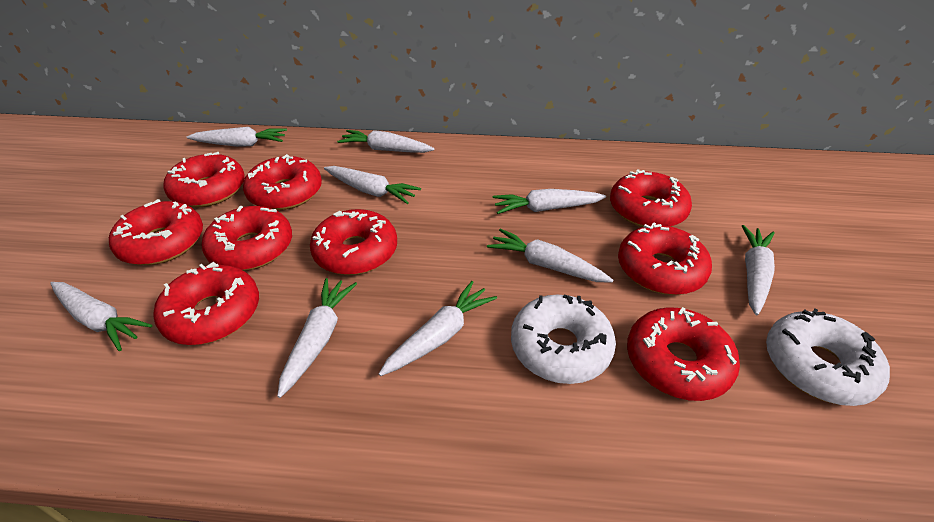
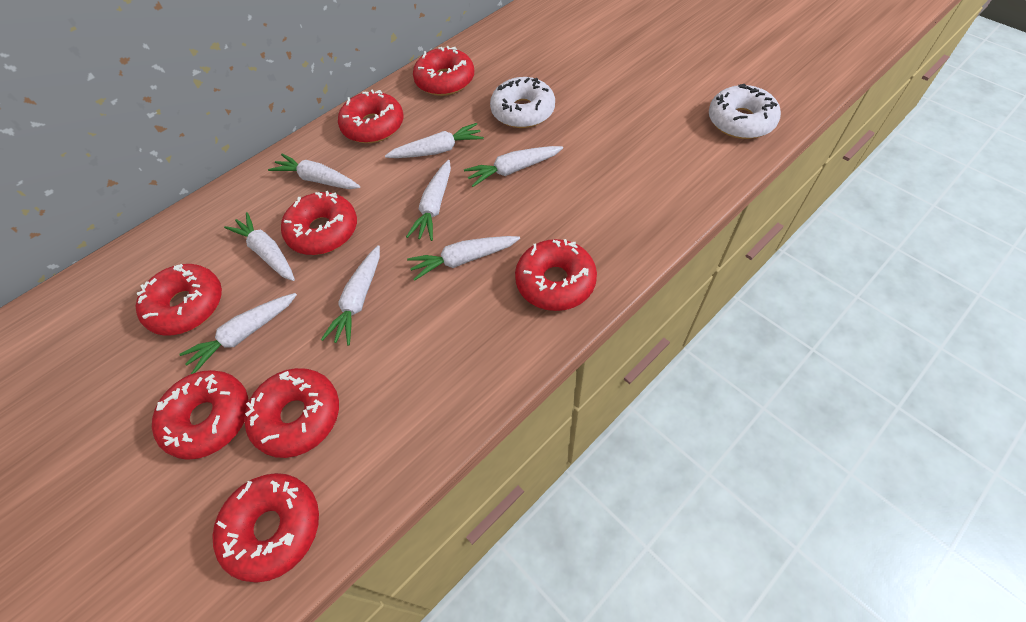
red donut: 9 -> 8
white carrot: 9 -> 8

